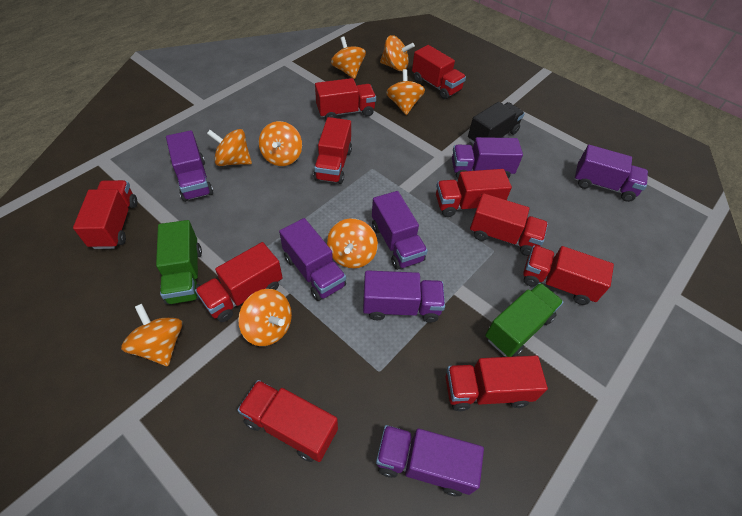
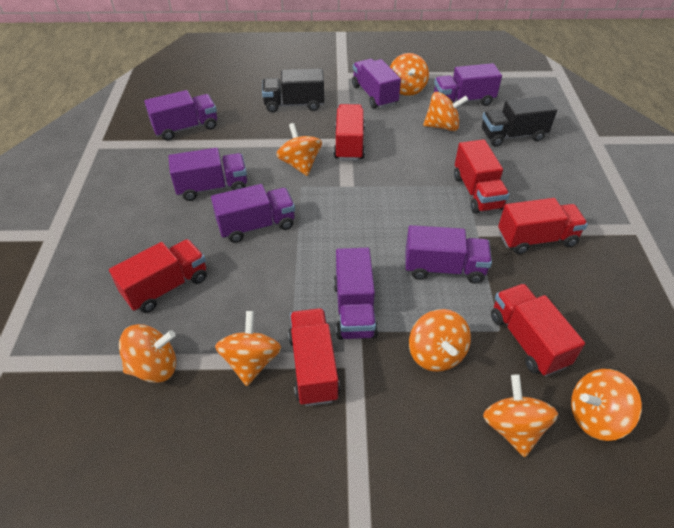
black truck: 1 -> 2
green truck: 2 -> 0
red truck: 10 -> 6

